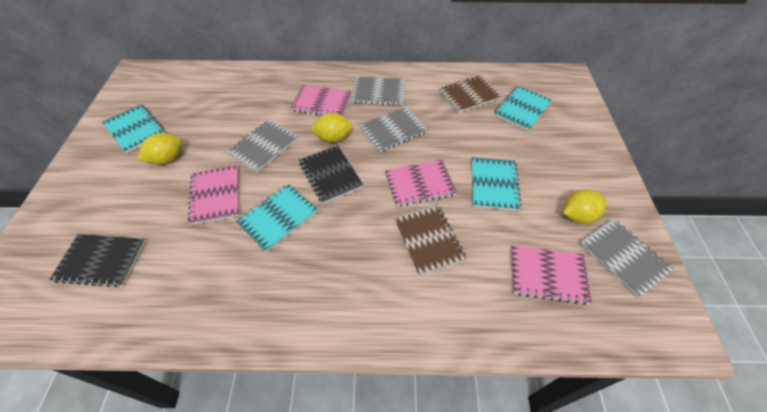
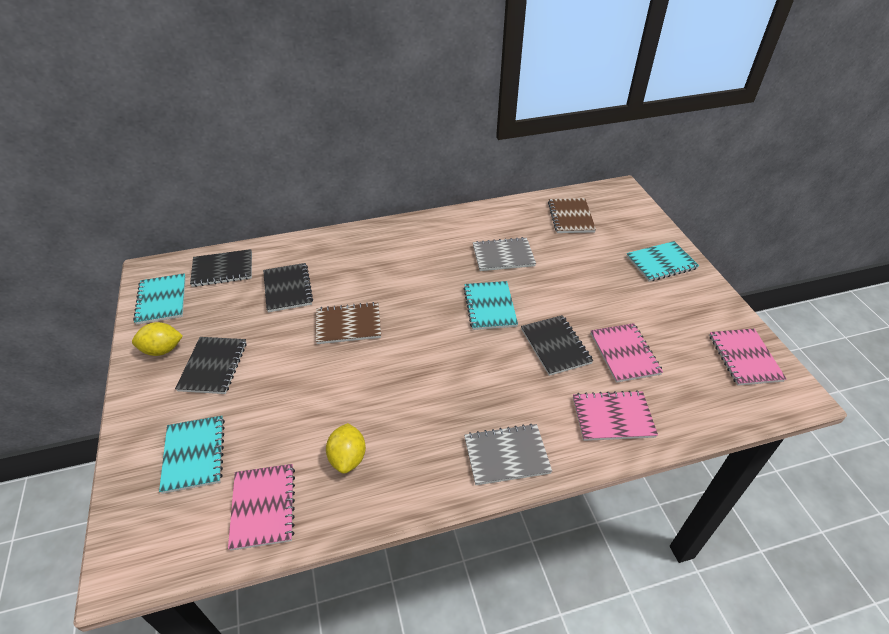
black notebook: 2 -> 4
grey notebook: 4 -> 2
yellow lemon: 3 -> 2

